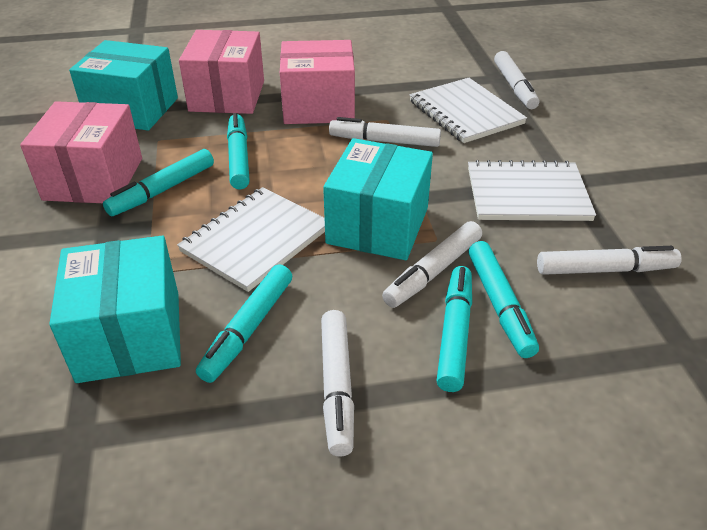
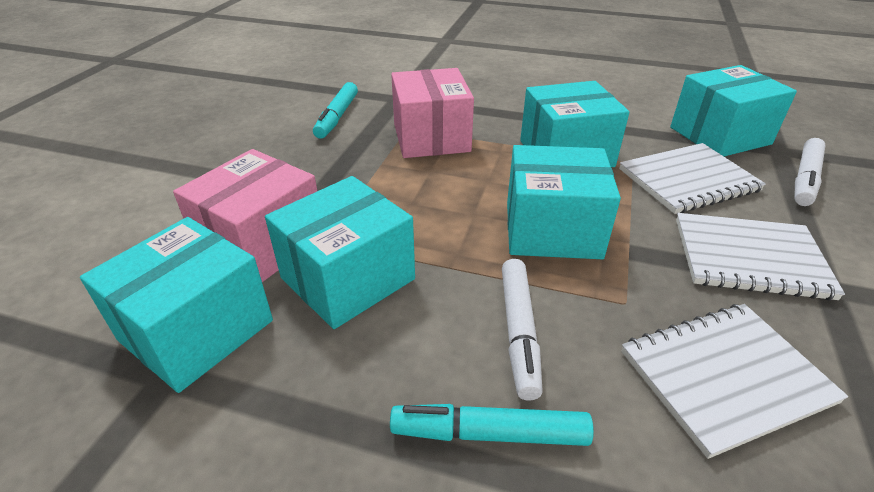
pink box: 3 -> 2
turquoise box: 3 -> 5
turquoise marker: 5 -> 2
white marker: 5 -> 2

